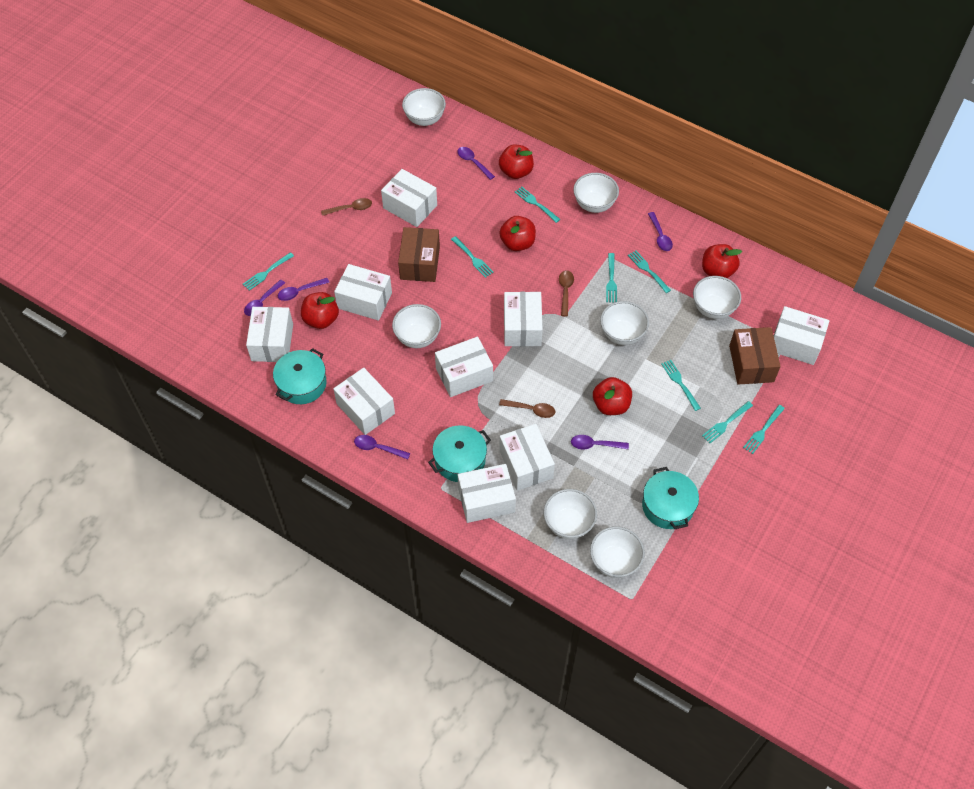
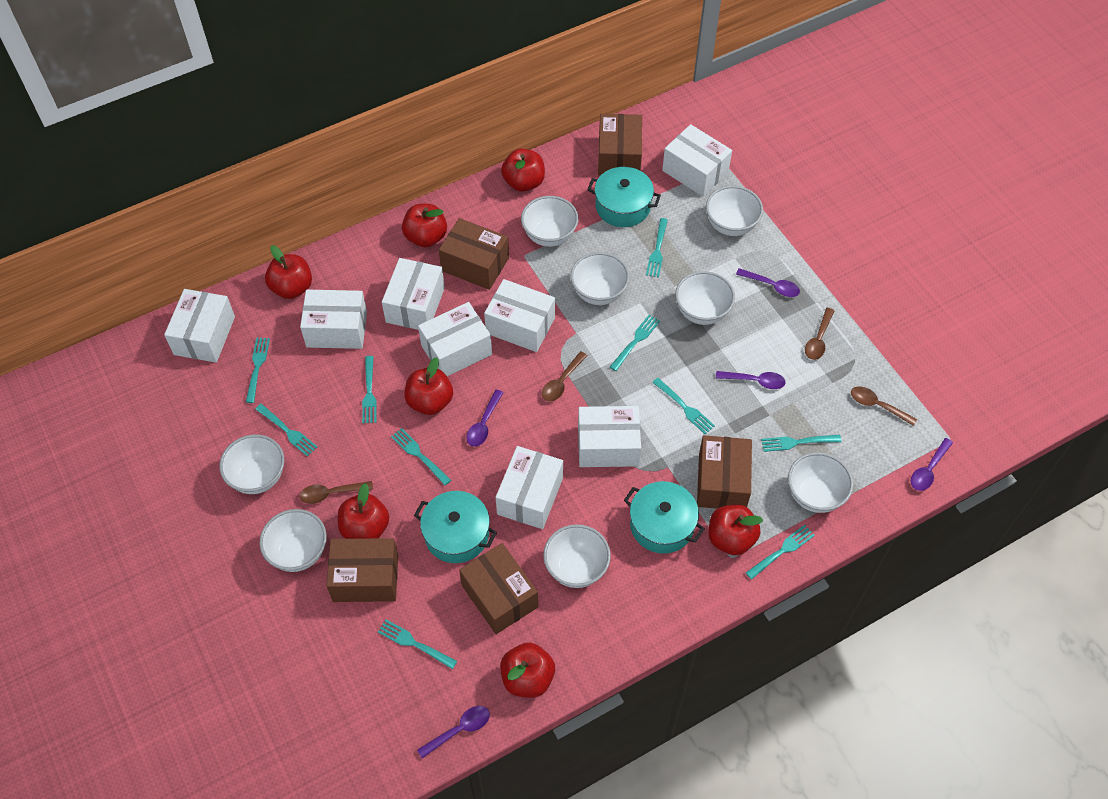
brown box: 2 -> 5
brown spoon: 3 -> 4
purple spoon: 6 -> 5
red apple: 5 -> 7
turquoise fork: 8 -> 10
white bowl: 7 -> 8
white box: 9 -> 8

